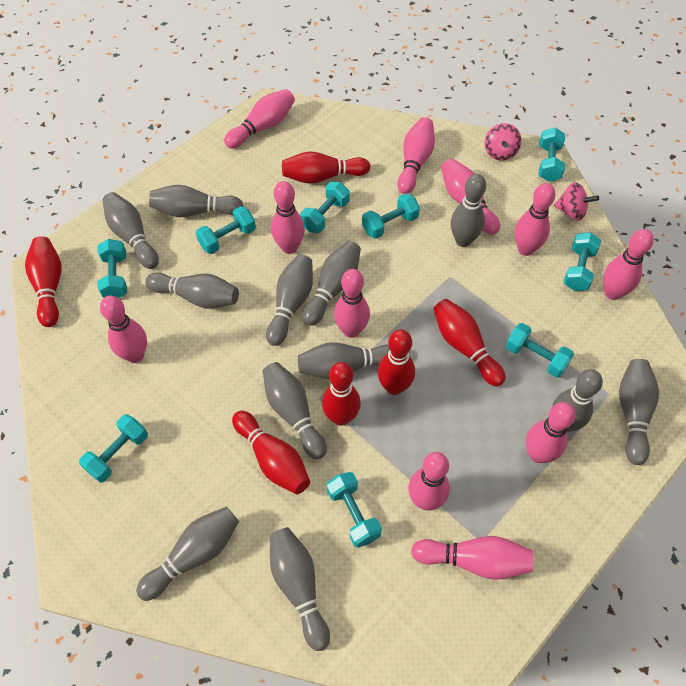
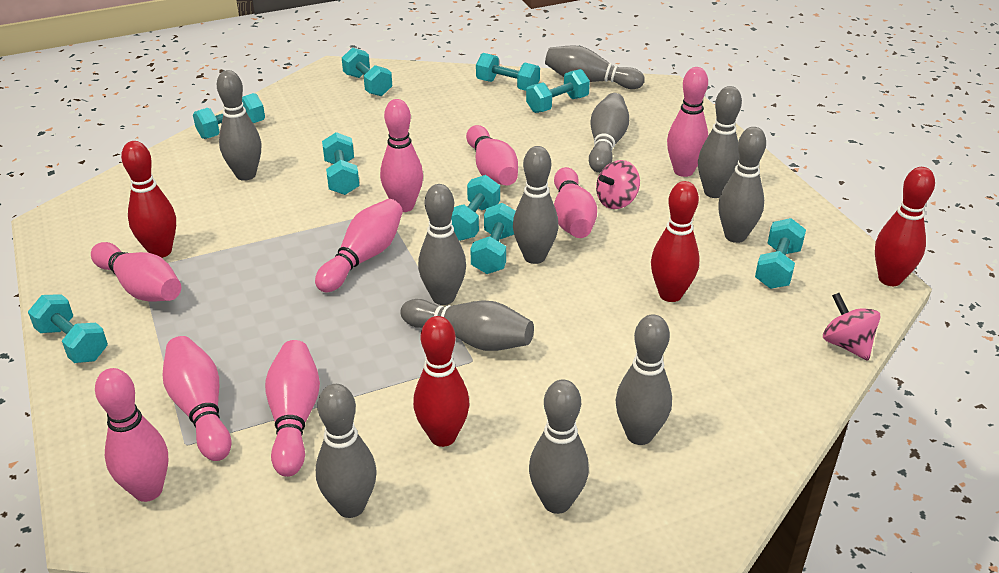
grey bowling pin: 12 -> 11
pink bowling pin: 11 -> 9
red bowling pin: 6 -> 4

